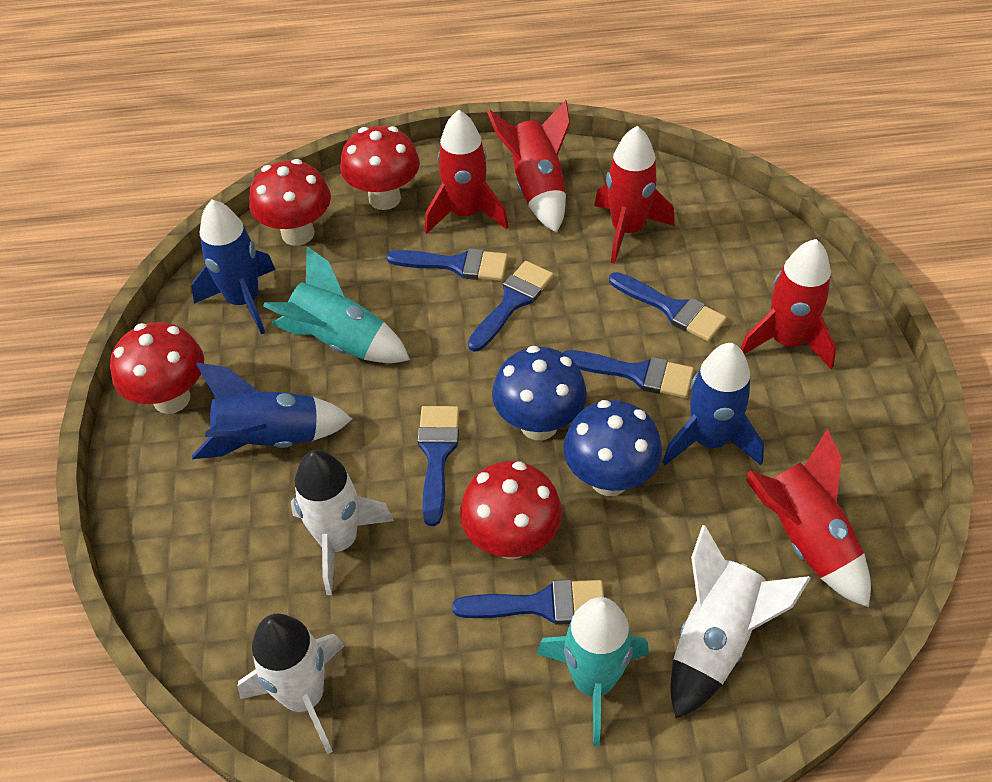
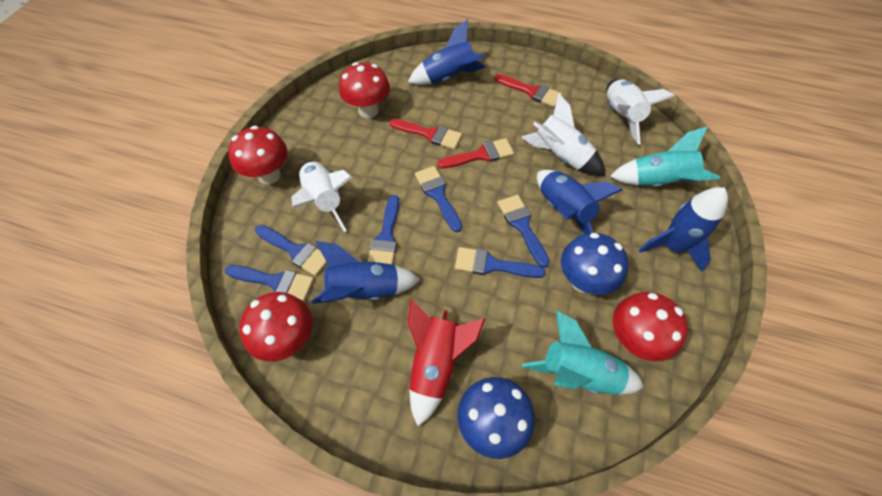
blue rocket: 3 -> 4
red brush: 0 -> 3
red rocket: 5 -> 1

